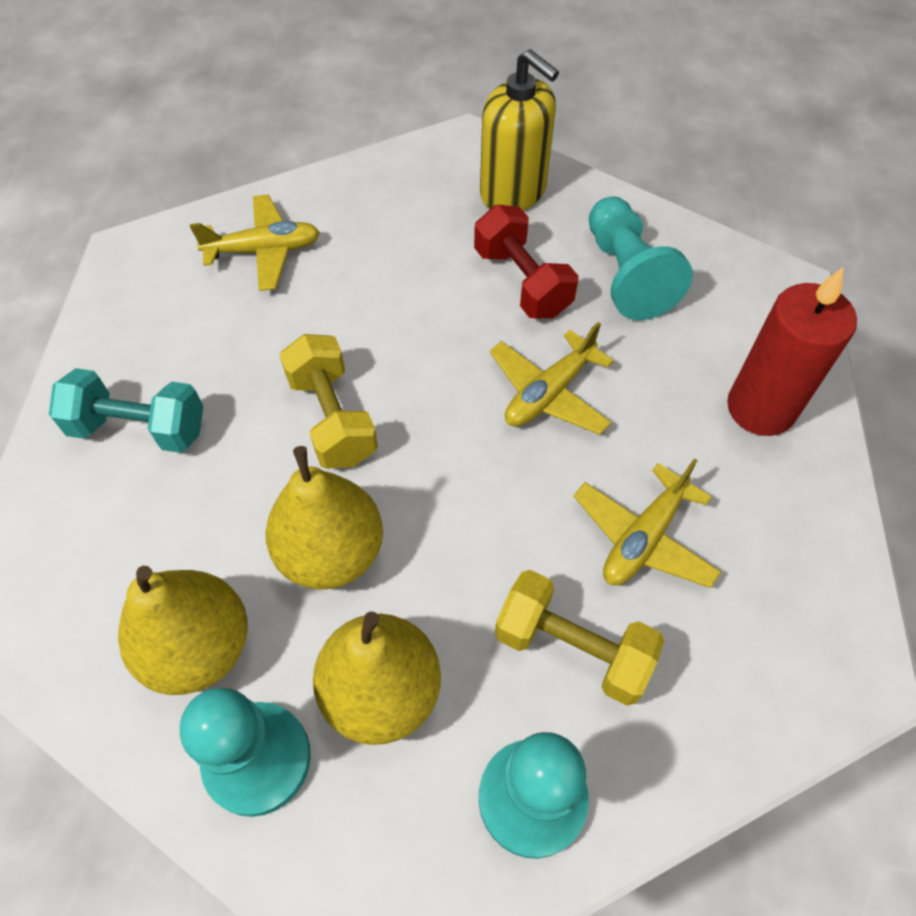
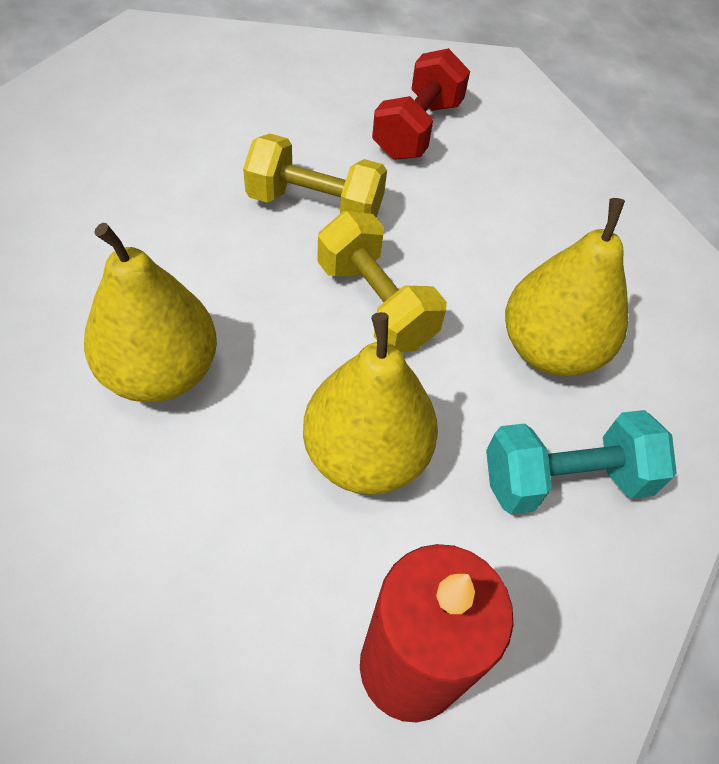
turquoise pawn: 3 -> 0
yellow plane: 3 -> 0
yellow soap dispenser: 1 -> 0

